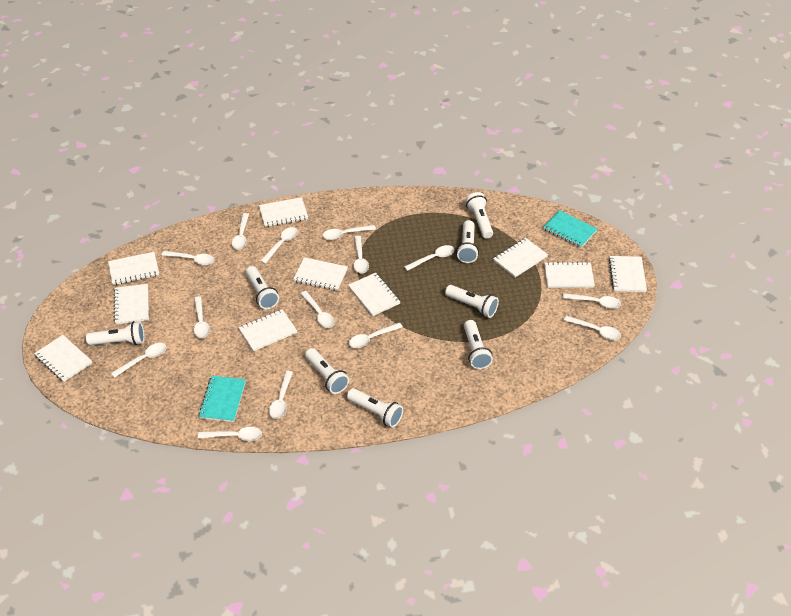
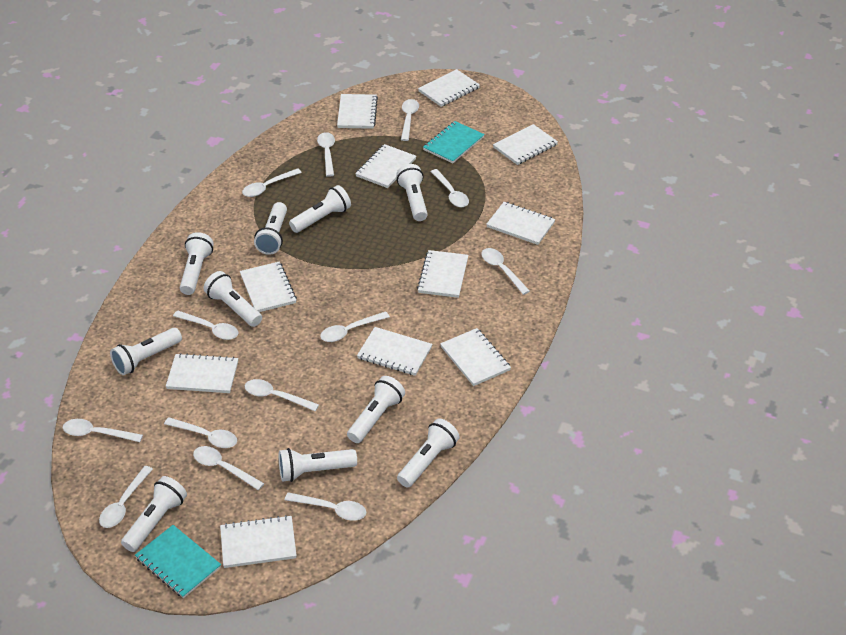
white flashlight: 8 -> 10
white notebook: 10 -> 11
white spoon: 14 -> 13

